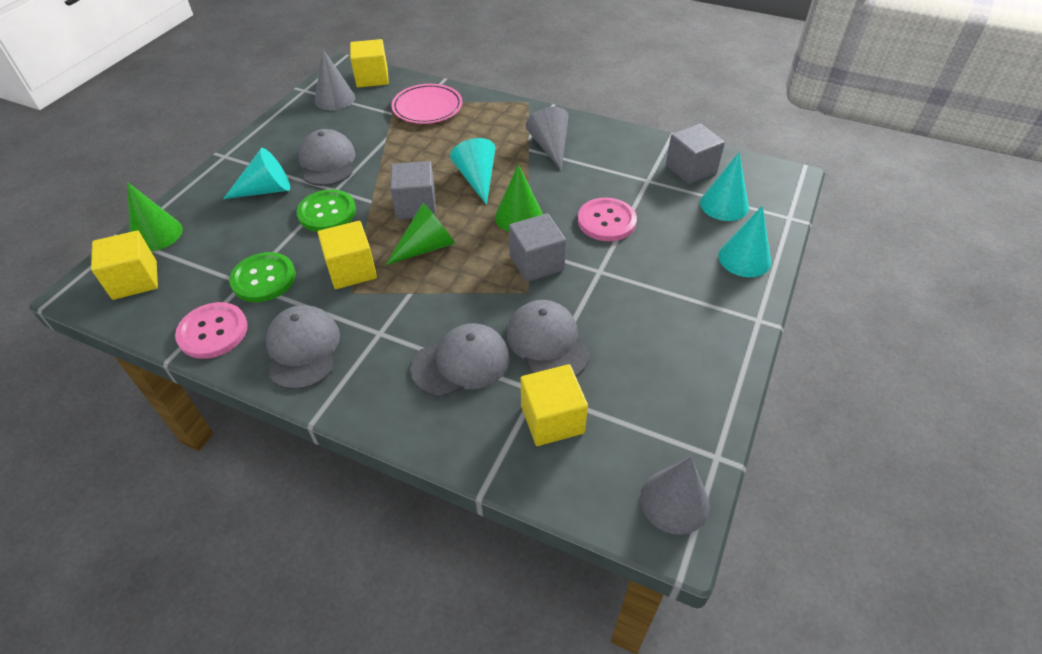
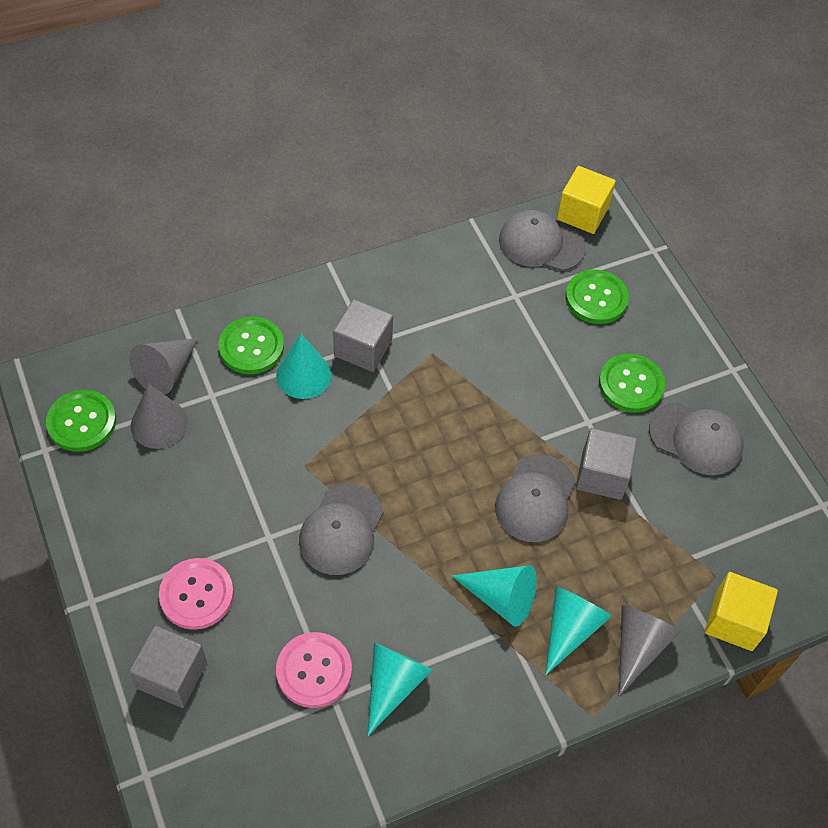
green button: 2 -> 4
green cone: 3 -> 0
pink plate: 1 -> 0
yellow cube: 4 -> 2

